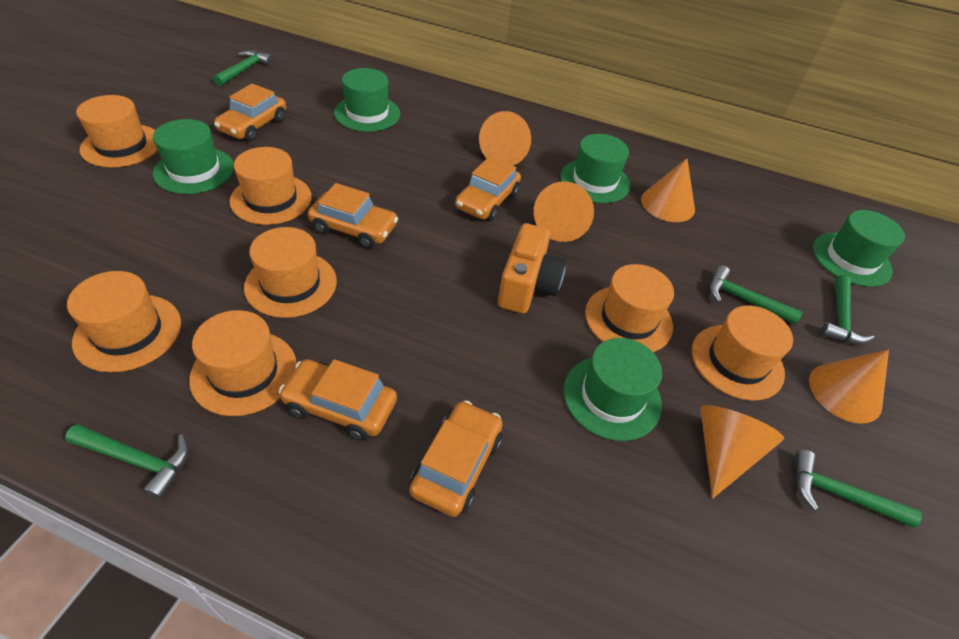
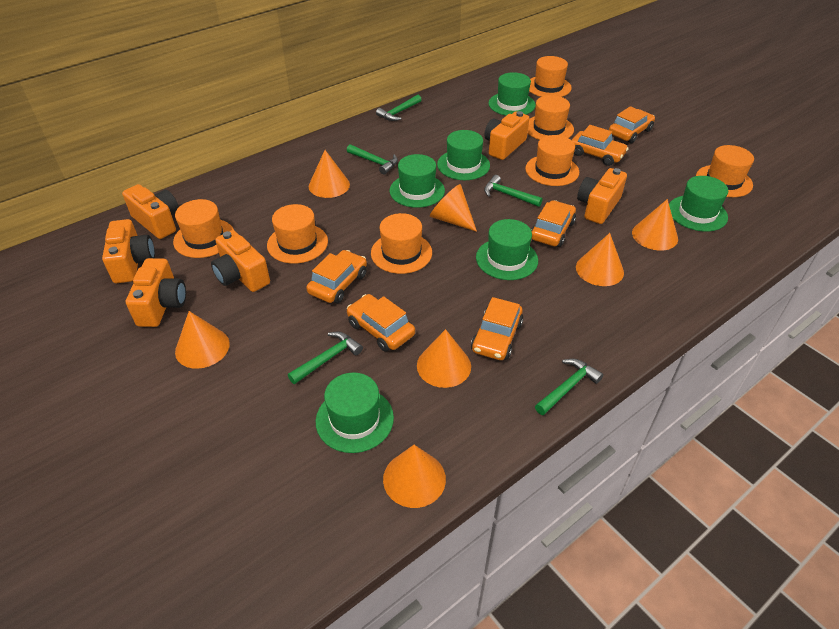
green hat: 5 -> 6
orange camera: 1 -> 6
orange car: 5 -> 6
orange cone: 5 -> 7

